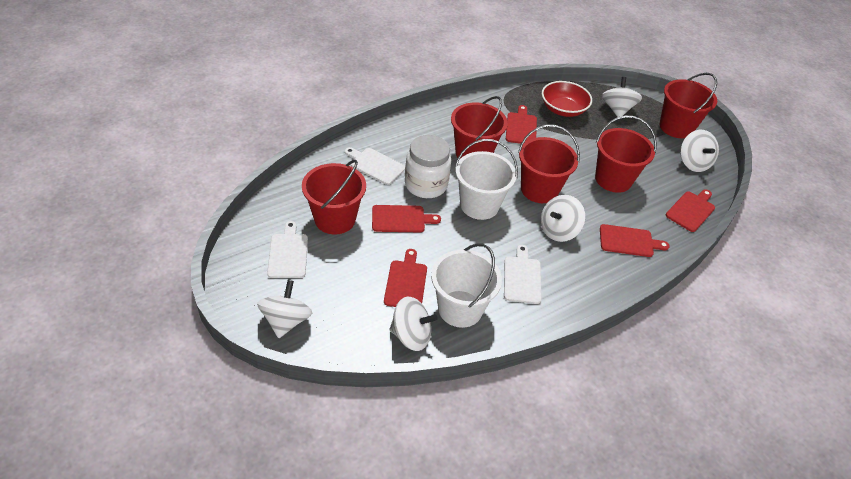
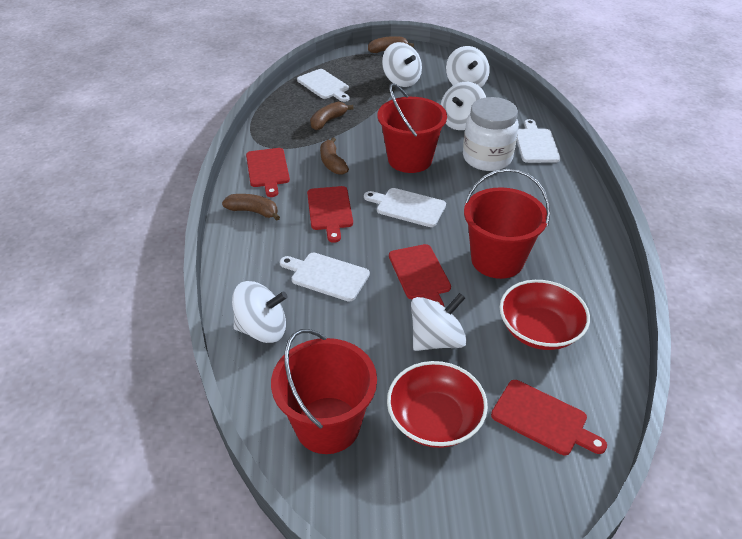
brown banana: 0 -> 4
red bowl: 1 -> 2
red bucket: 5 -> 3
red cutting board: 5 -> 4
white bucket: 2 -> 0
white cutting board: 3 -> 4

